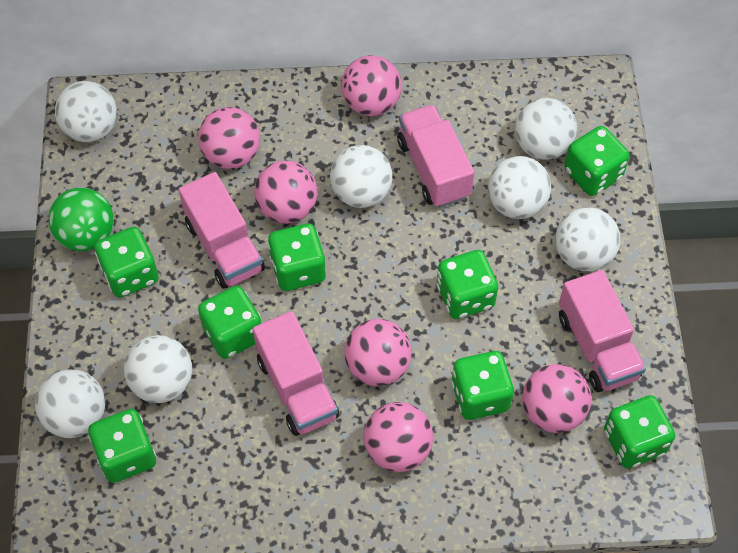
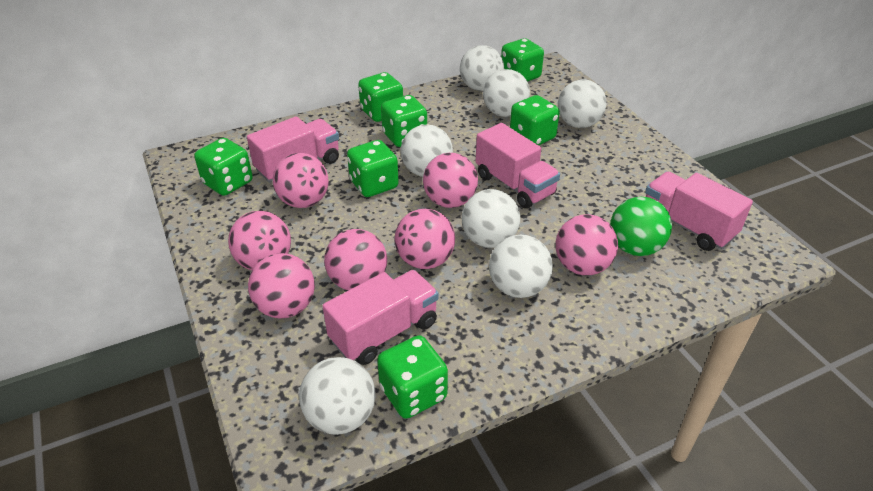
green dice: 8 -> 7
pink ball: 6 -> 7

